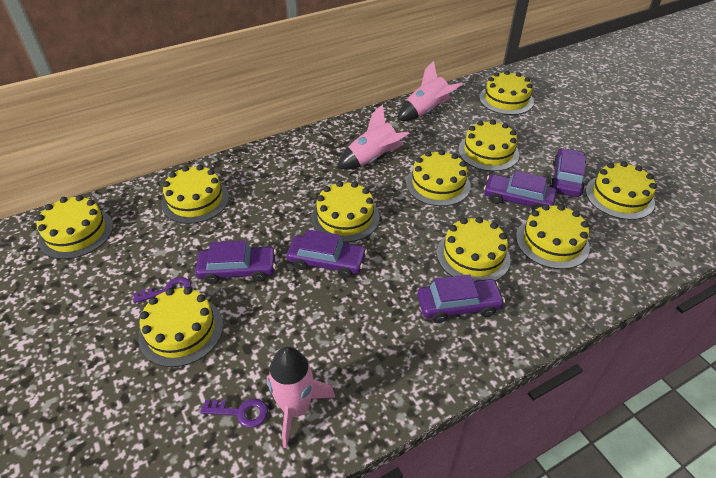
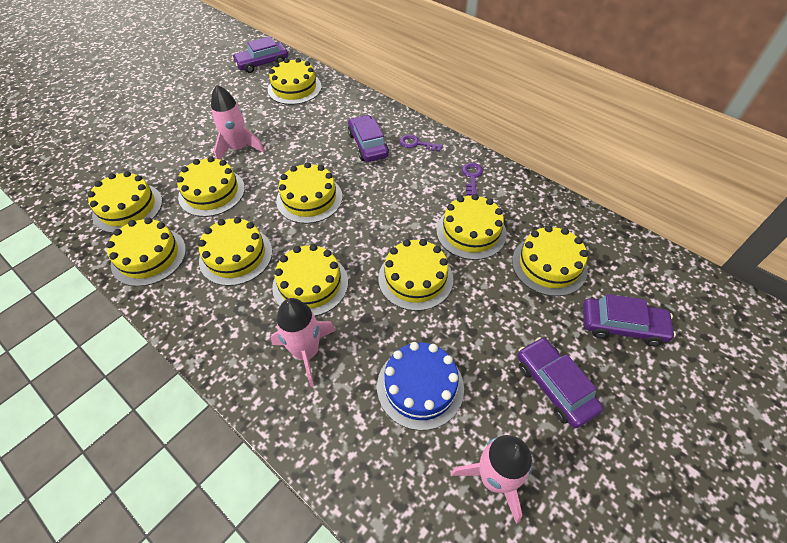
blue cake: 0 -> 1
purple car: 5 -> 4

